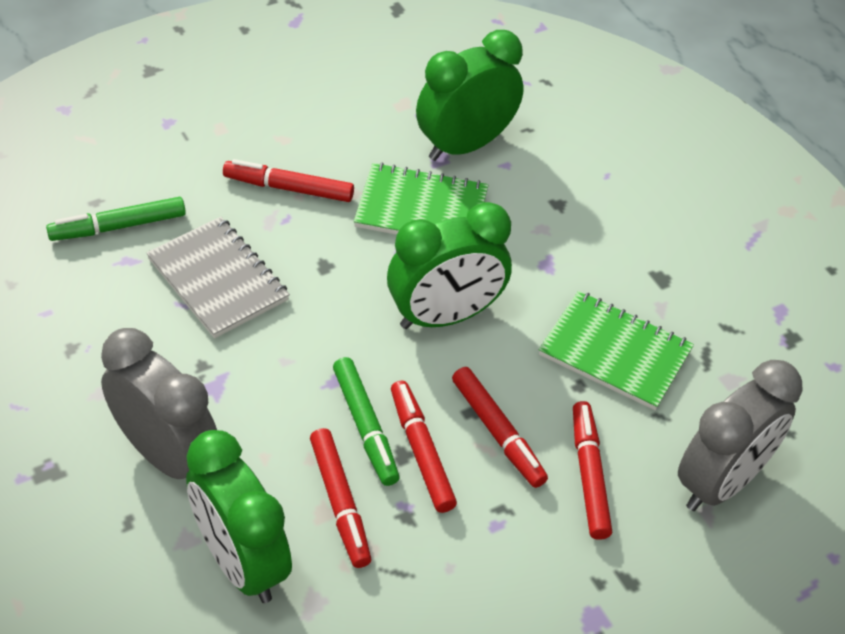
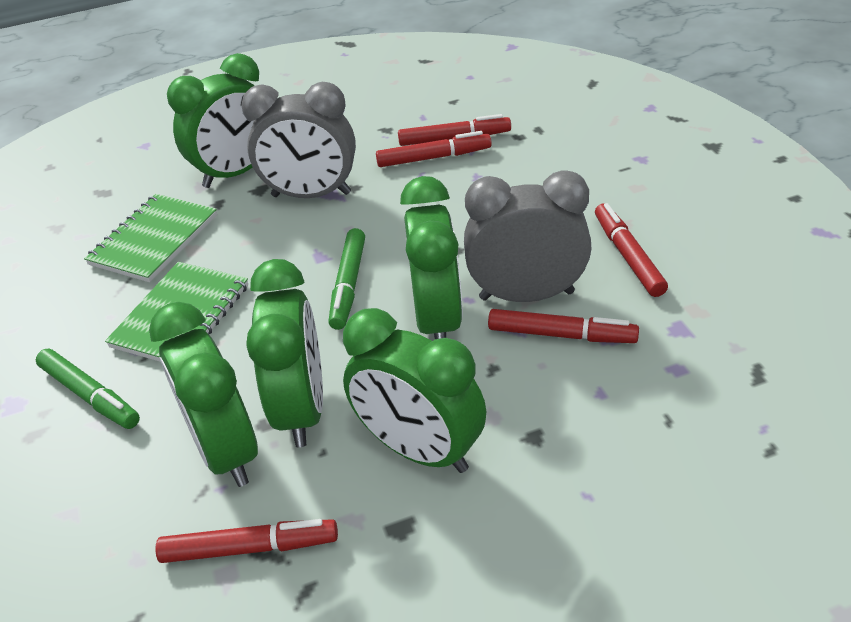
green clock: 3 -> 5
grey notebook: 1 -> 0

